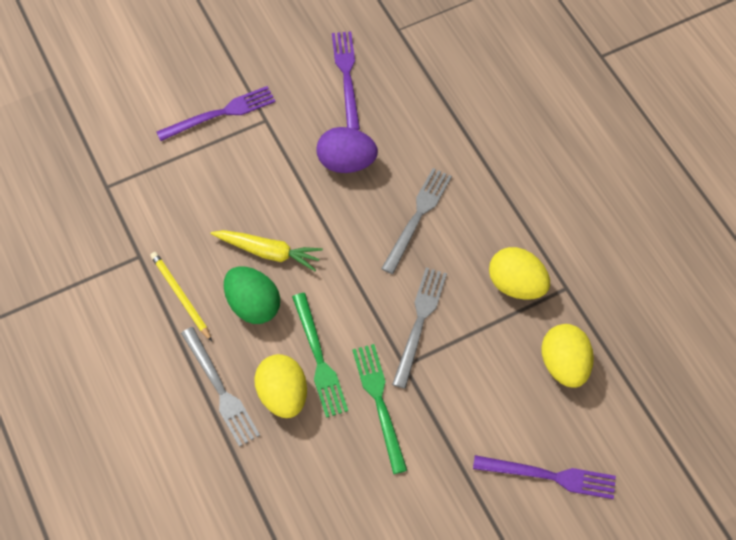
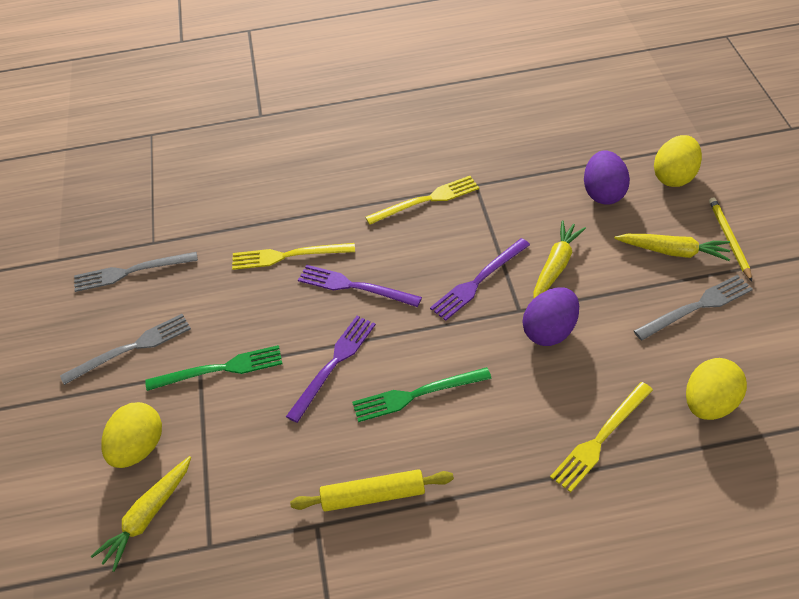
green egg: 1 -> 0
purple egg: 1 -> 2
yellow carrot: 1 -> 3
yellow fork: 0 -> 3
yellow rolling pin: 0 -> 1

